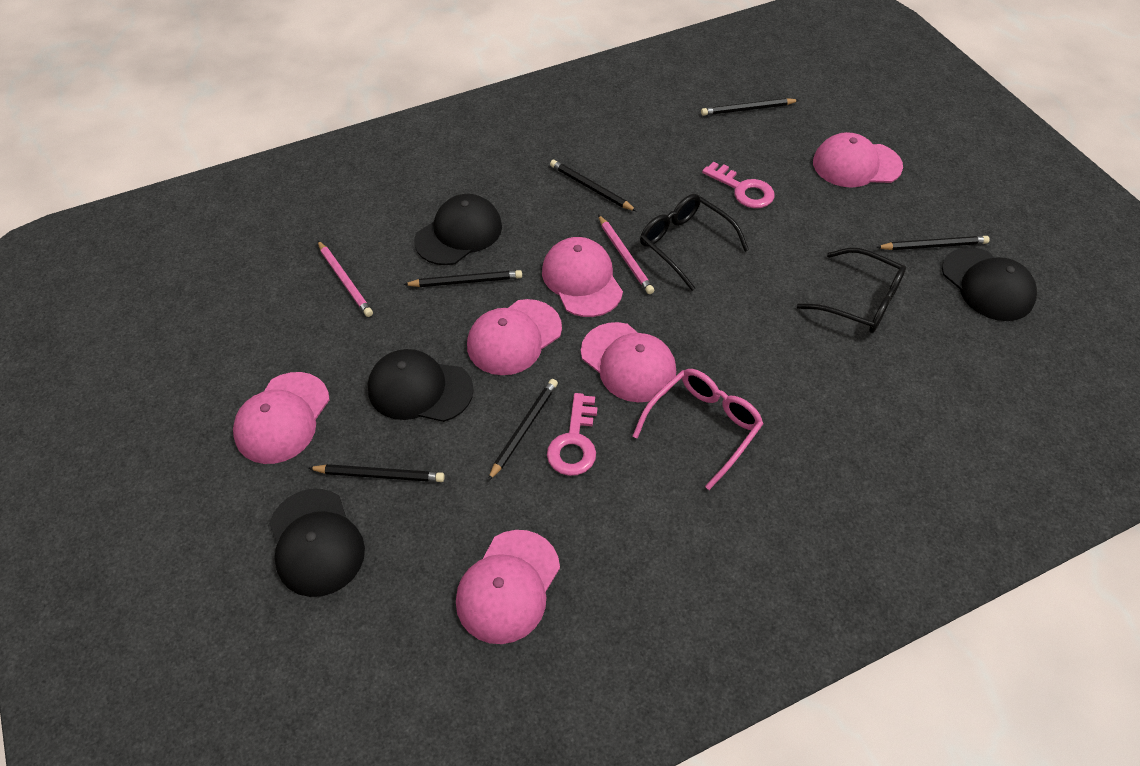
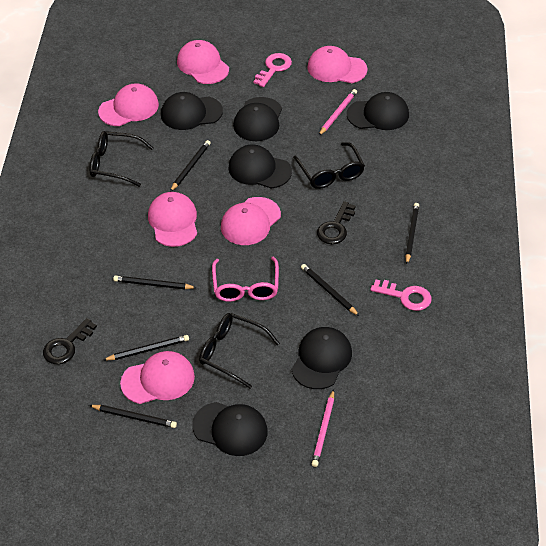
black cap: 4 -> 6
black glasses: 2 -> 3
black key: 0 -> 2

